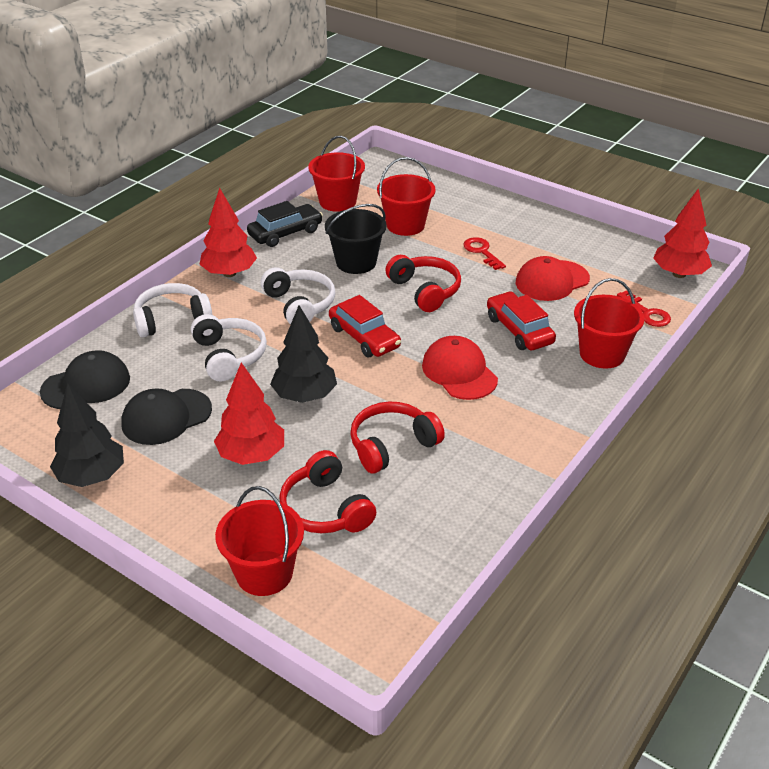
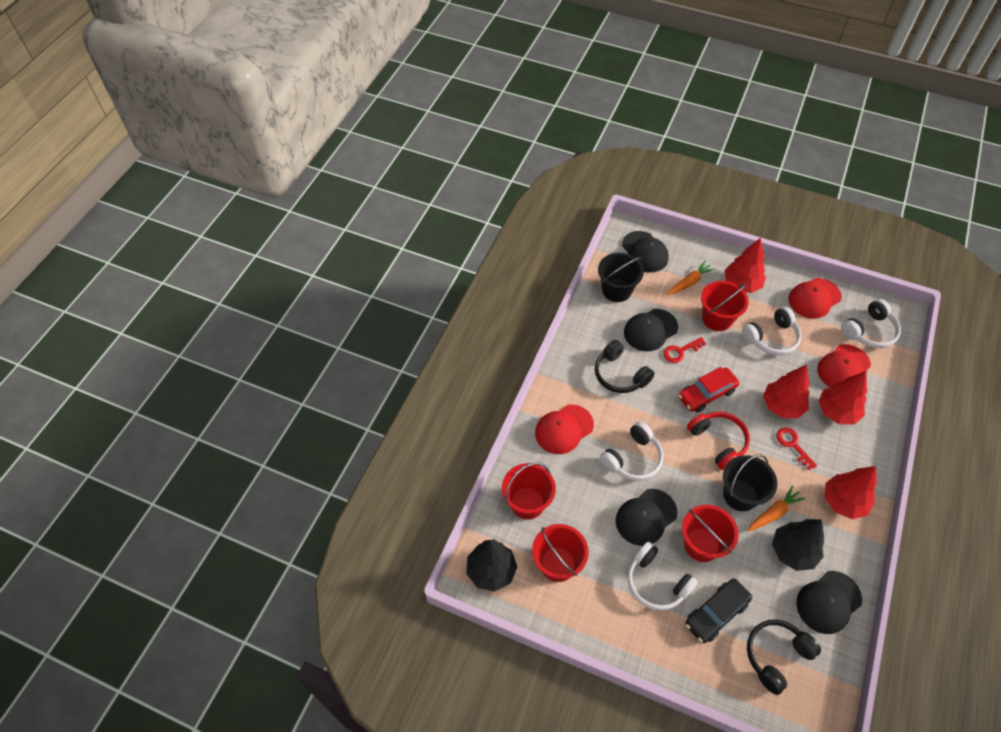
black bucket: 1 -> 2
black cap: 2 -> 4
black headphones: 0 -> 2
orange carrot: 0 -> 2
red cap: 2 -> 3
red car: 2 -> 1
red headphones: 3 -> 1
red tree: 3 -> 4
white headphones: 3 -> 4

